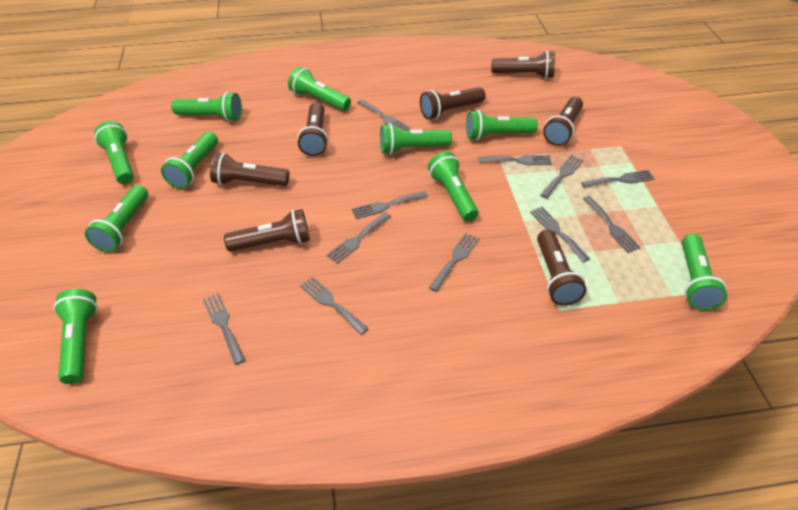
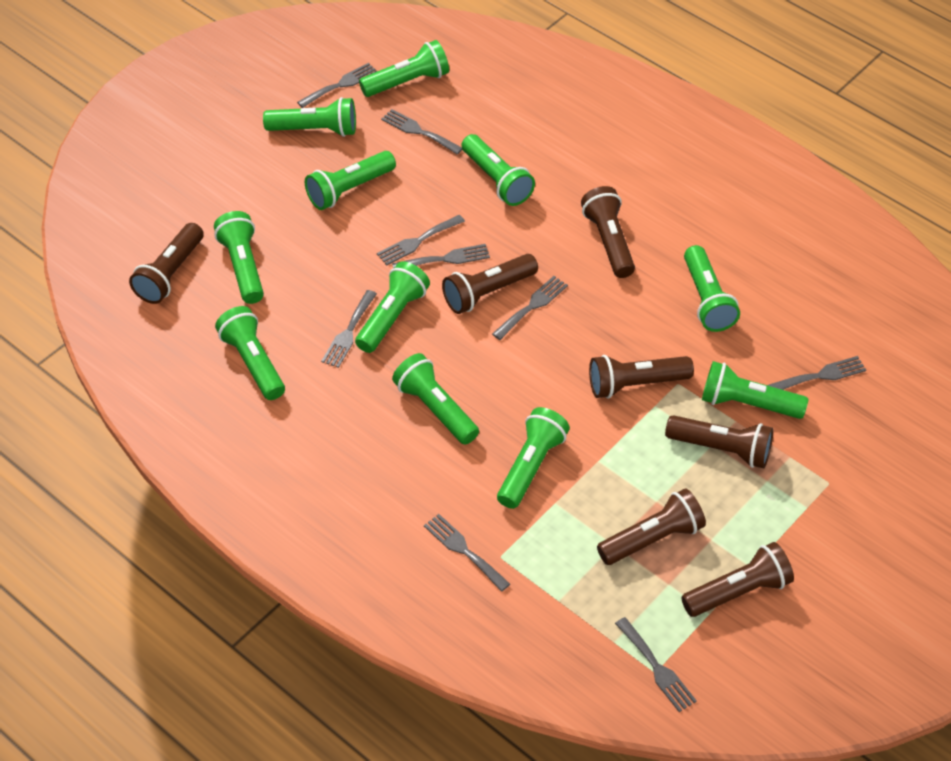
green flashlight: 10 -> 11
grey fork: 11 -> 9

